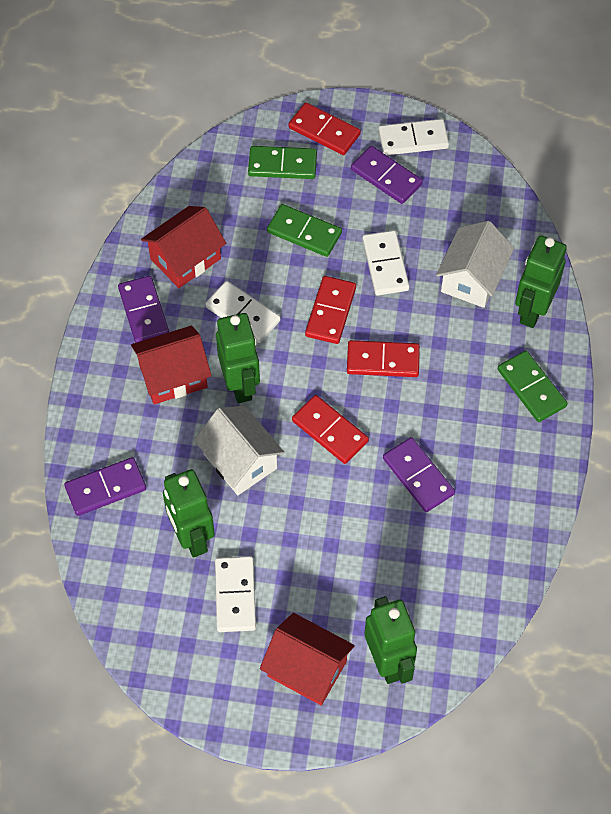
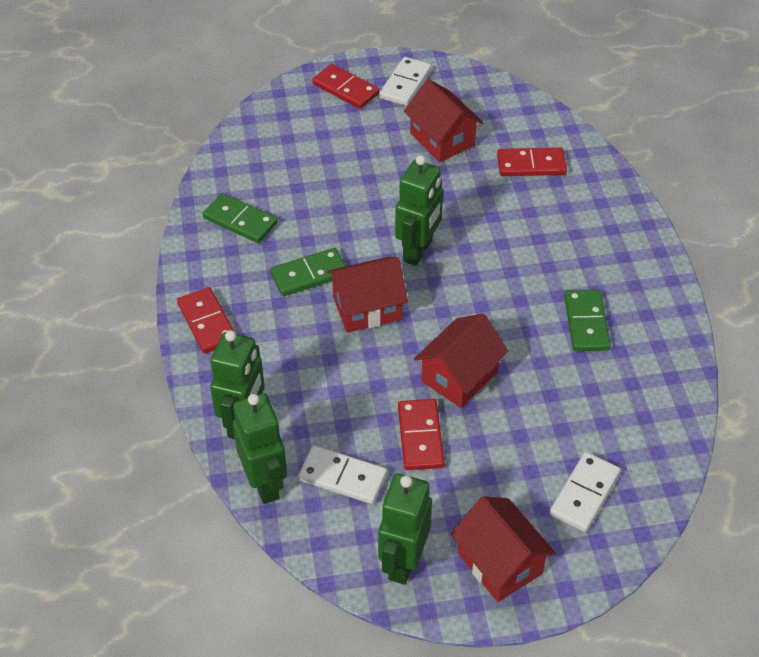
purple domino: 4 -> 0
red house: 3 -> 4
white domino: 4 -> 3
white house: 2 -> 0

